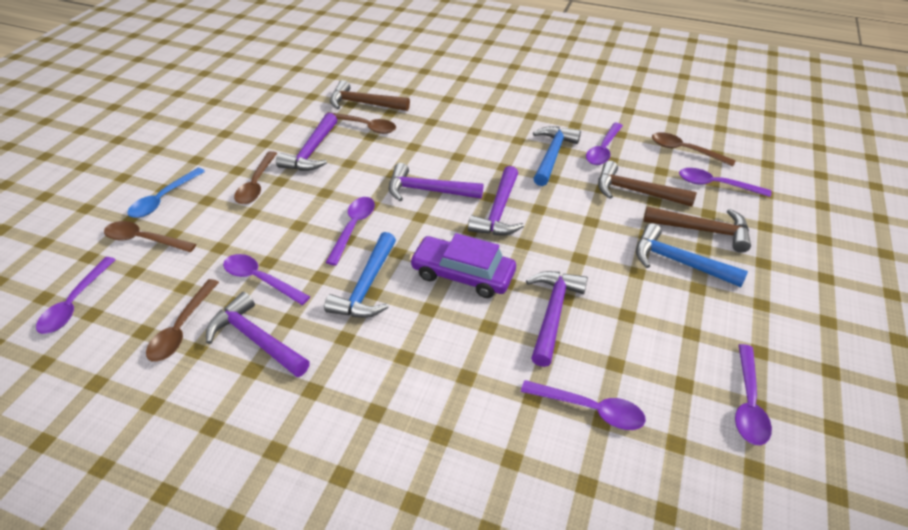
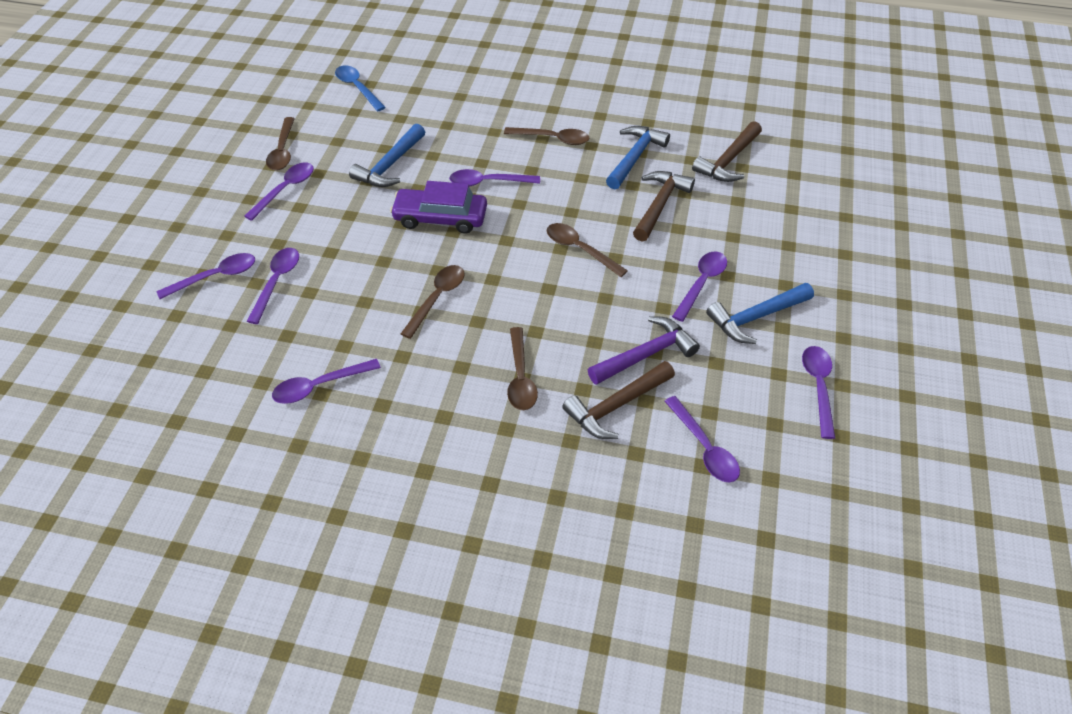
purple hammer: 5 -> 1
purple spoon: 7 -> 8

